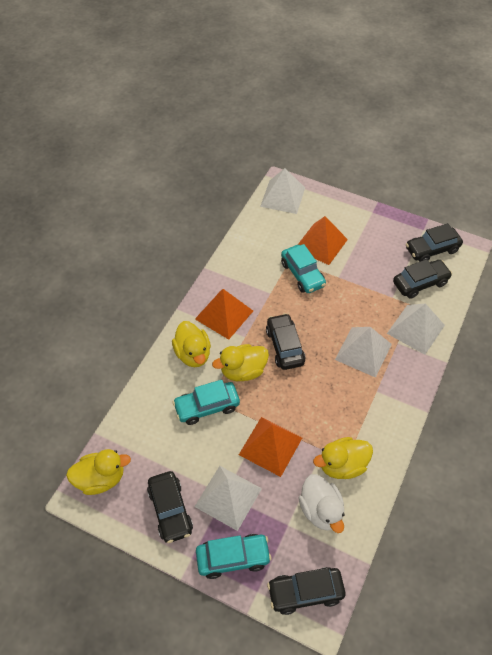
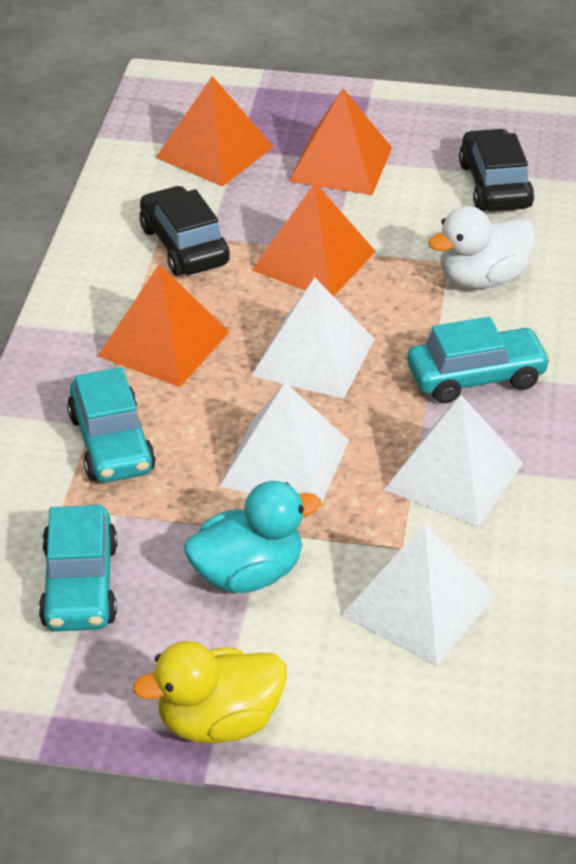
black car: 5 -> 2
orange pyramid: 3 -> 4
turquoise duck: 0 -> 1
yellow duck: 4 -> 1

